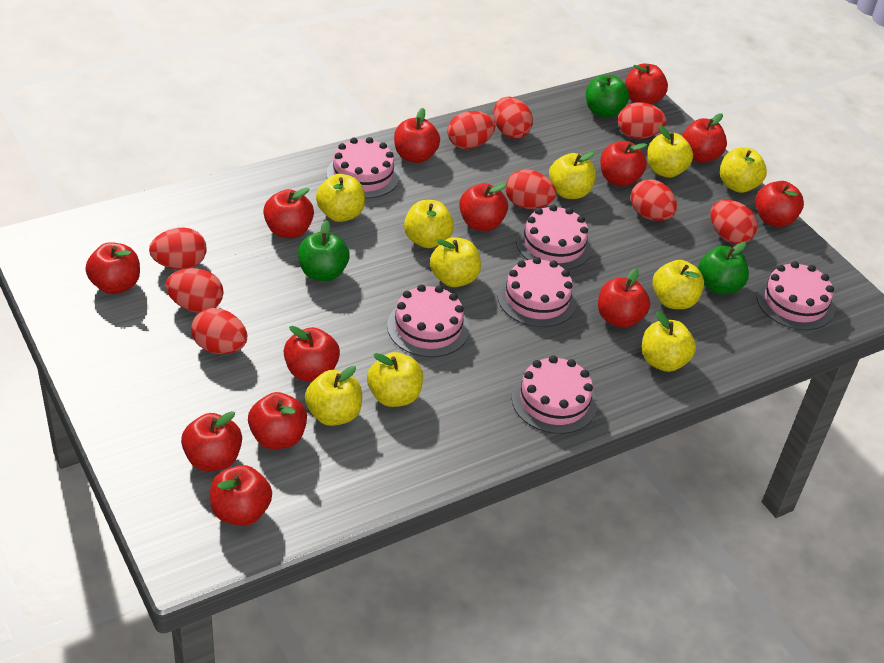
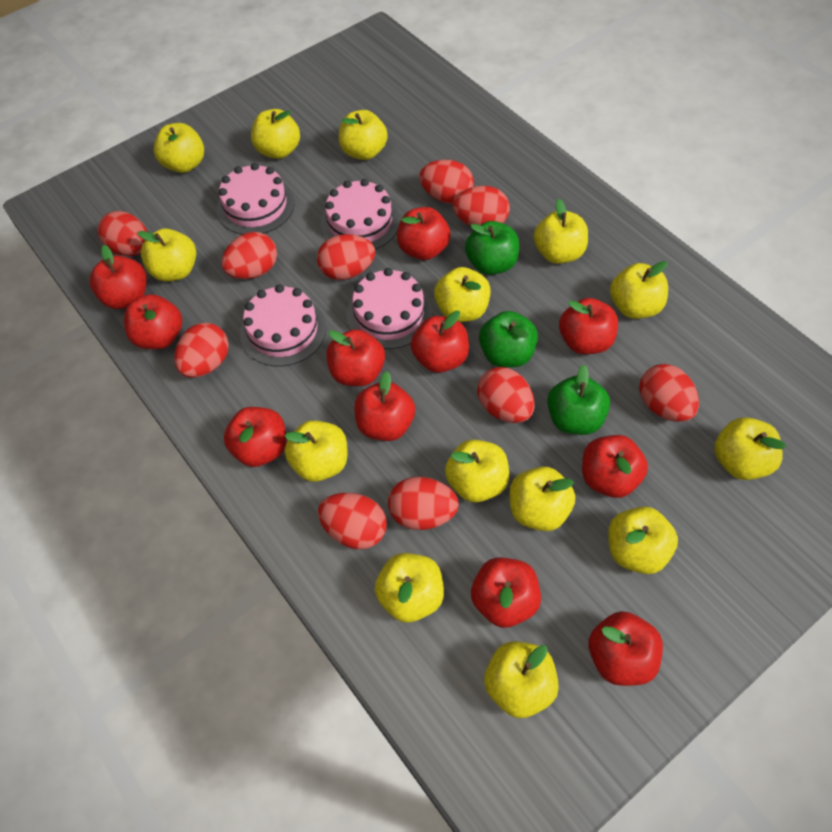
pink cake: 6 -> 4
red apple: 13 -> 11
red egg: 9 -> 10
yellow apple: 10 -> 14

